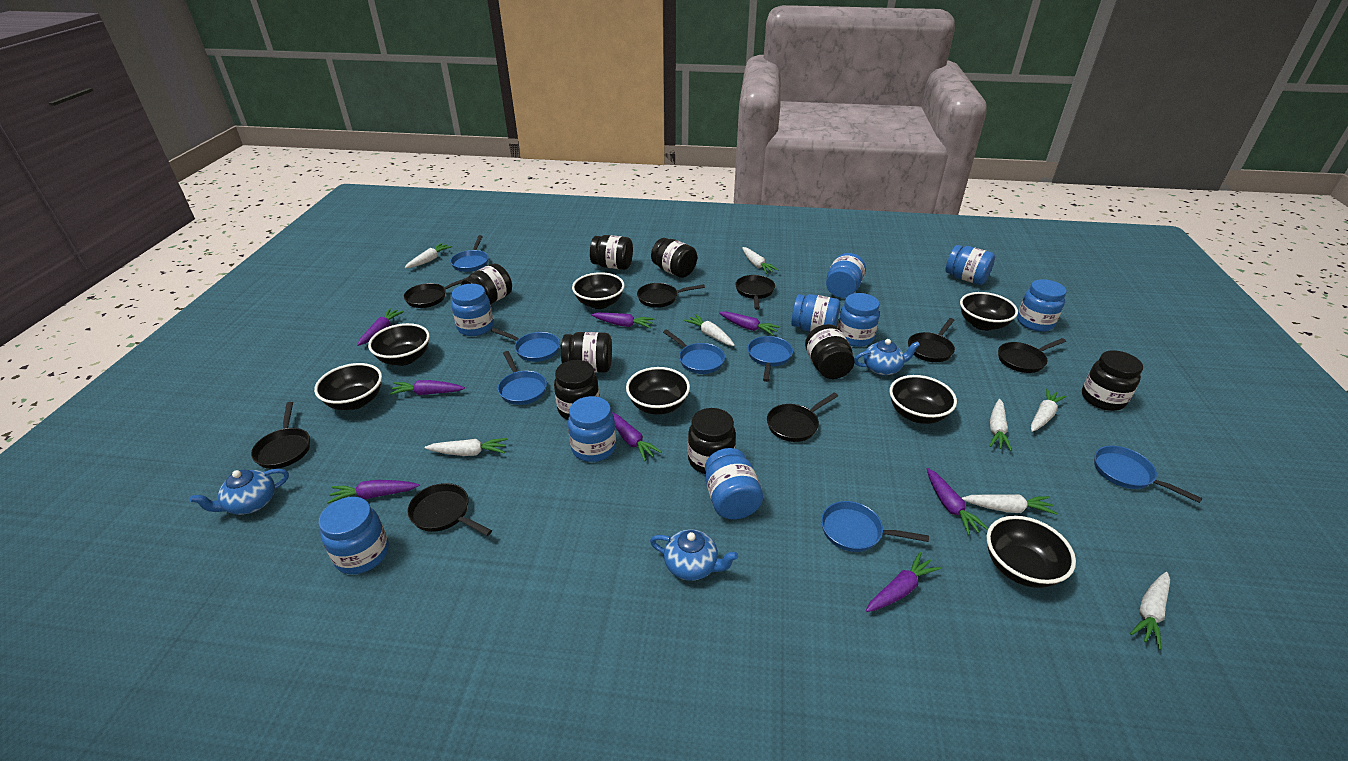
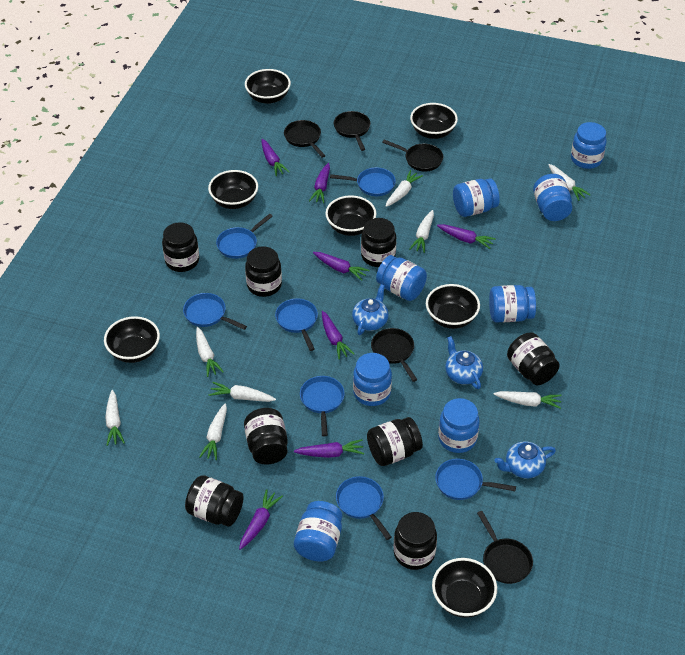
black pan: 8 -> 5
blue jar: 9 -> 8
purple carrot: 8 -> 7

